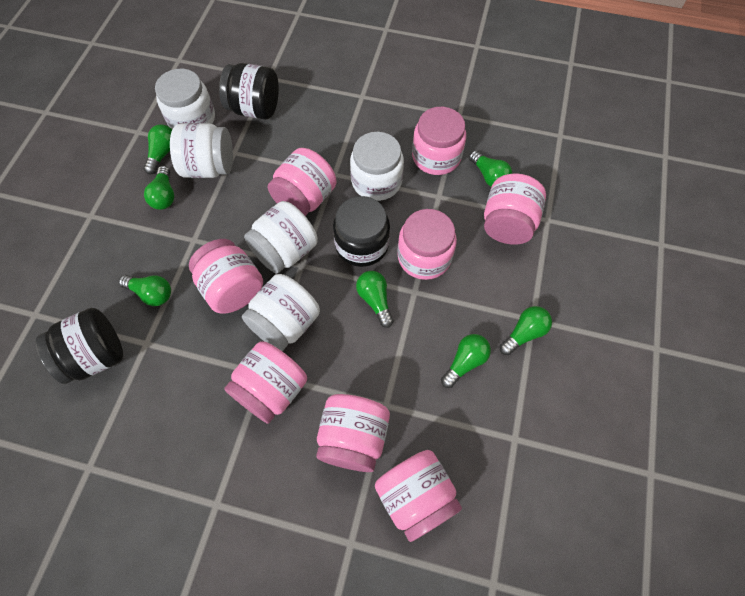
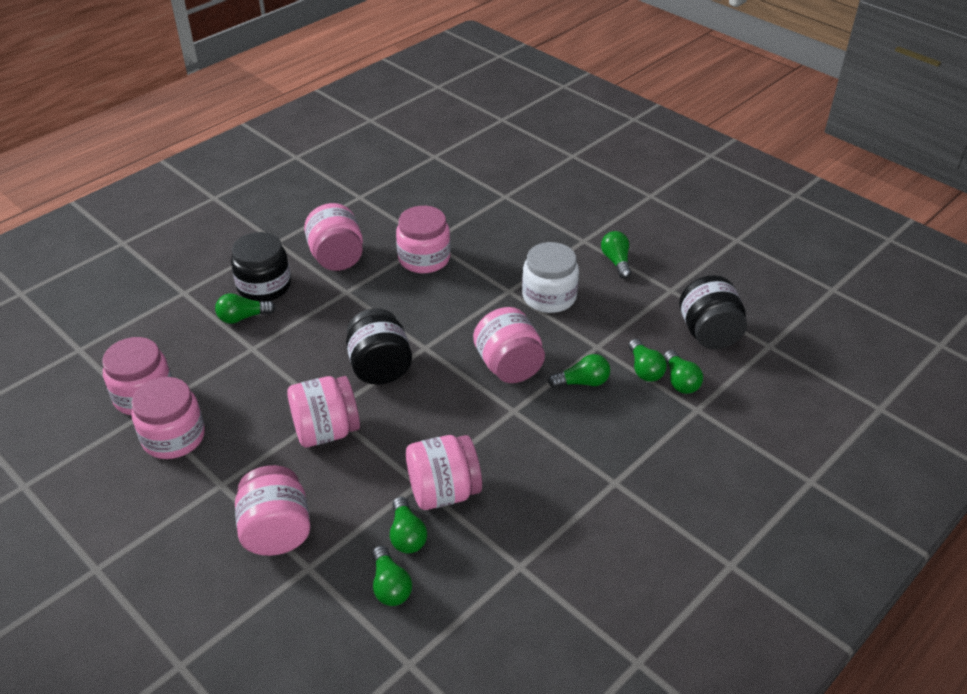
white jar: 5 -> 1

